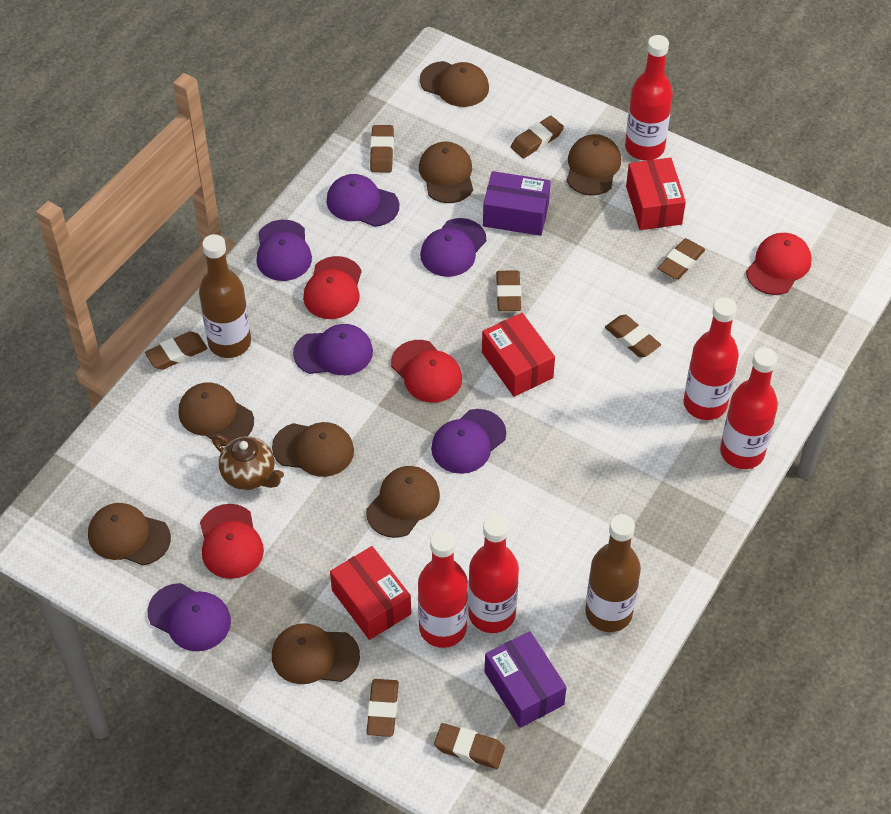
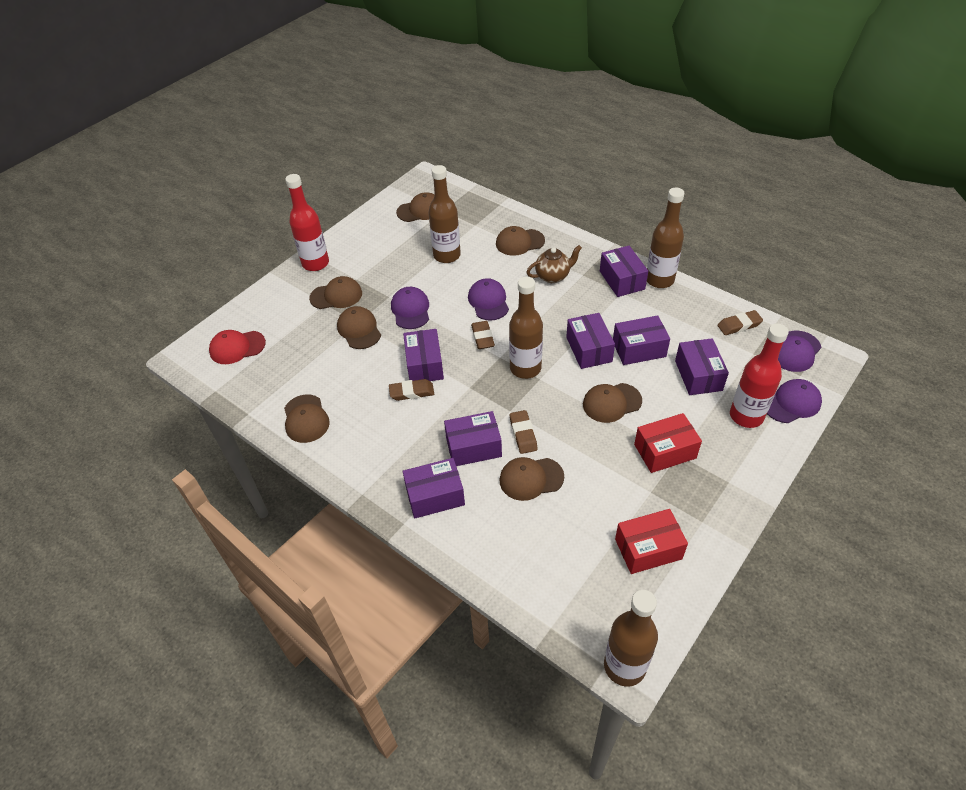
brown bottle: 2 -> 4
brown cap: 8 -> 7
brown eraser: 8 -> 4
purple box: 2 -> 7
purple cap: 6 -> 4
red bottle: 5 -> 2
red box: 3 -> 2
red cap: 4 -> 1

